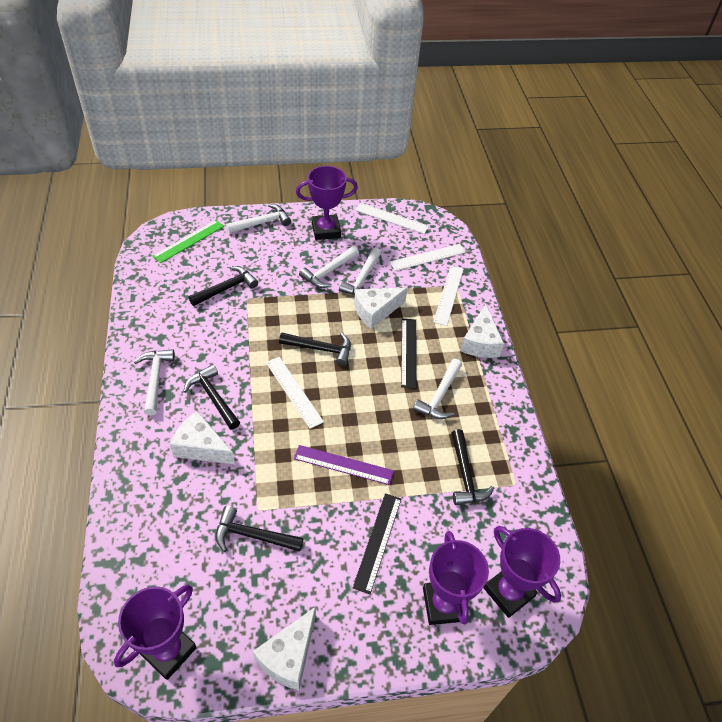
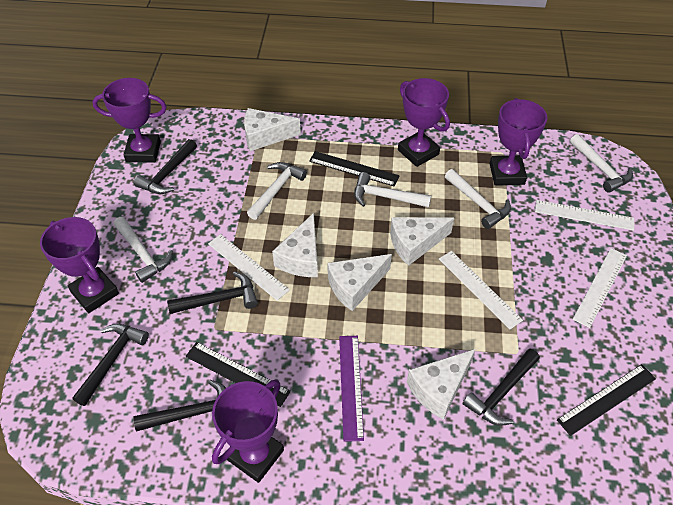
black ruler: 2 -> 3
green ruler: 1 -> 0
purple trophy: 4 -> 5
white cheese: 4 -> 5

